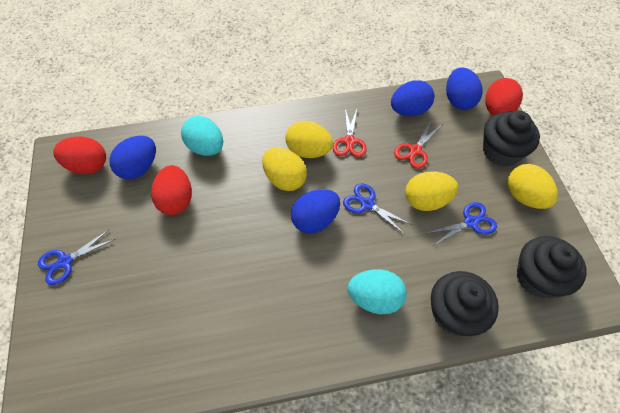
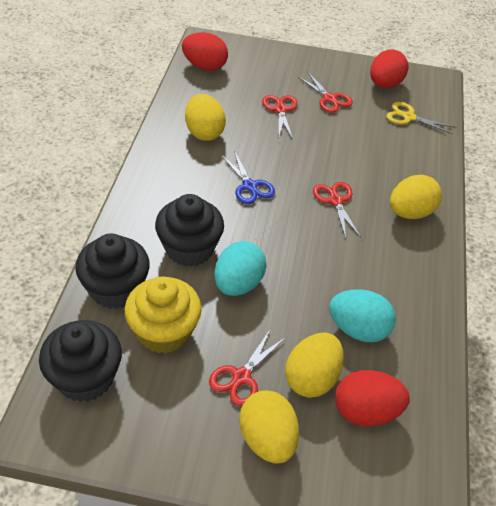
blue egg: 4 -> 0
blue scissors: 3 -> 1
red scissors: 2 -> 4
yellow cupcake: 0 -> 1
yellow scissors: 0 -> 1

